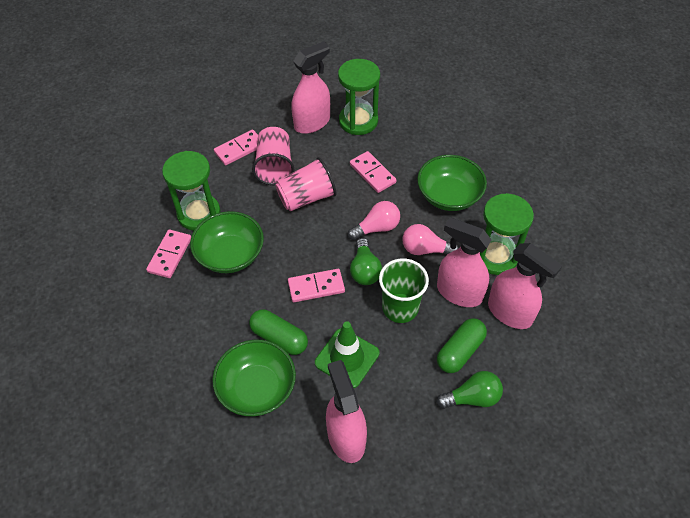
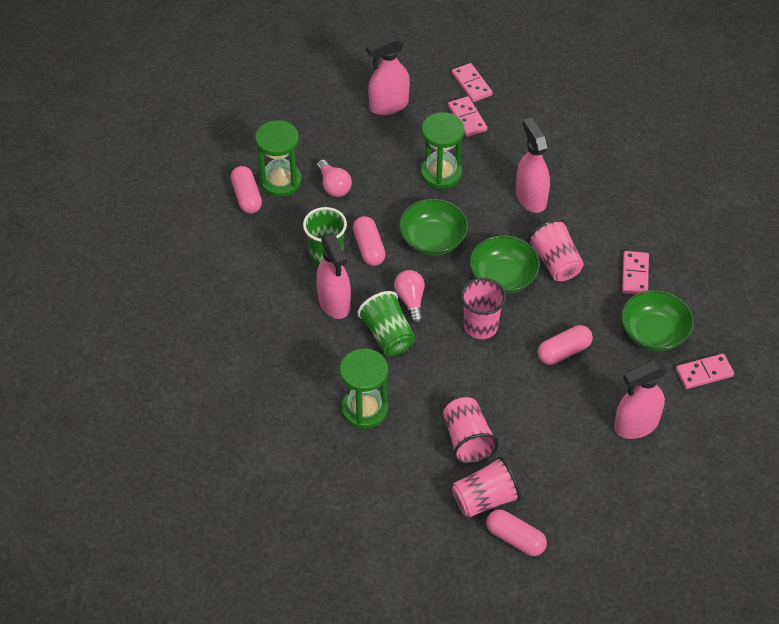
green capsule: 2 -> 0
green cup: 1 -> 2
green light bulb: 2 -> 0
green traffic cone: 1 -> 0
pink capsule: 0 -> 4
pink cup: 2 -> 4

